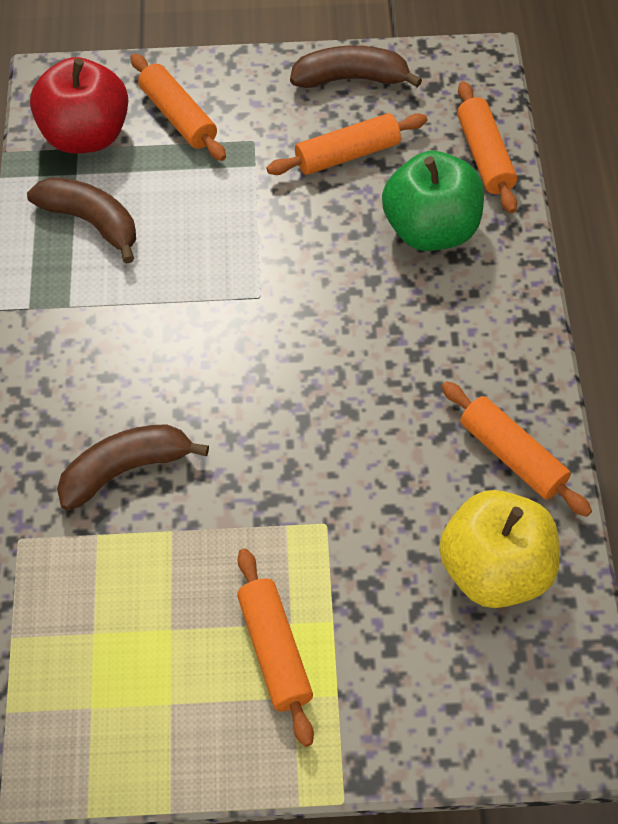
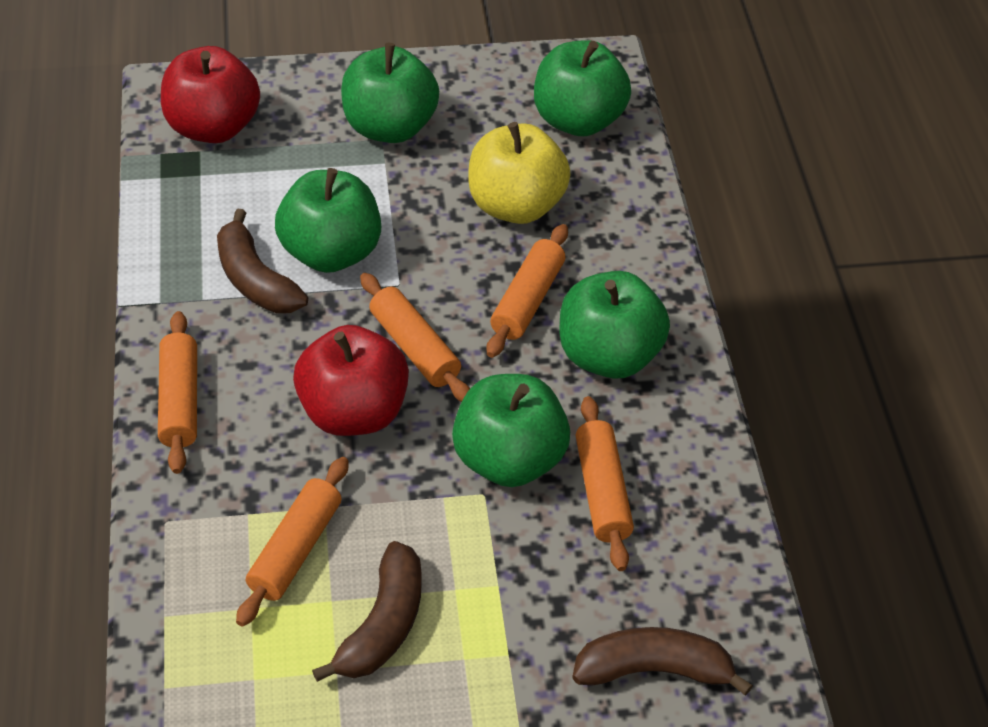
green apple: 1 -> 5
red apple: 1 -> 2

